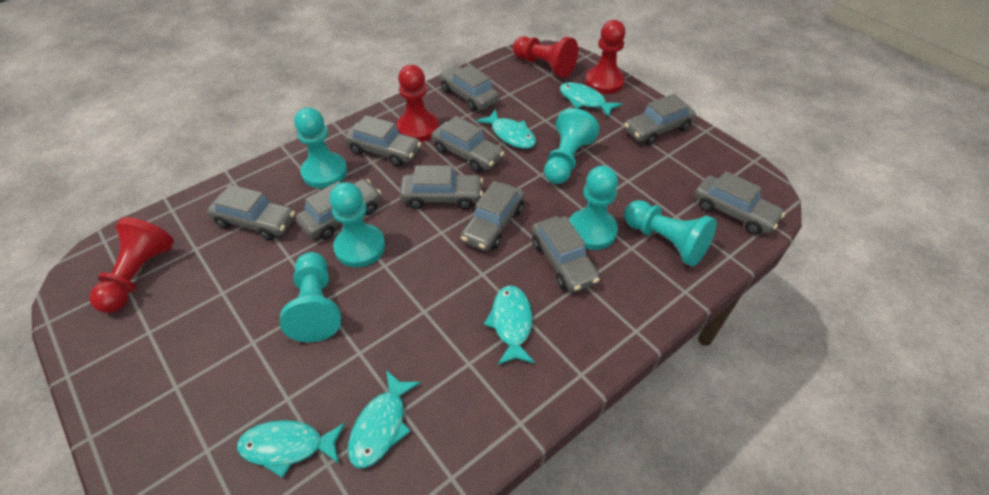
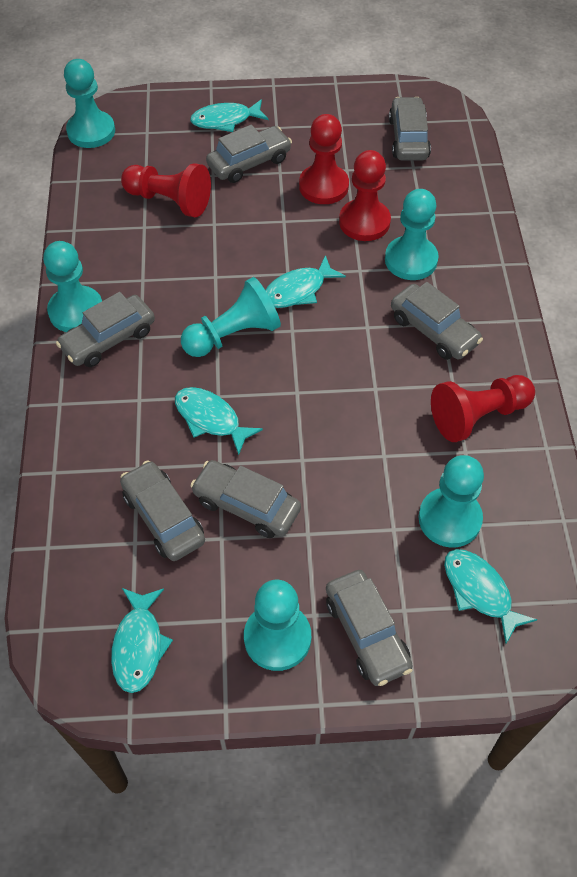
grey car: 10 -> 7

